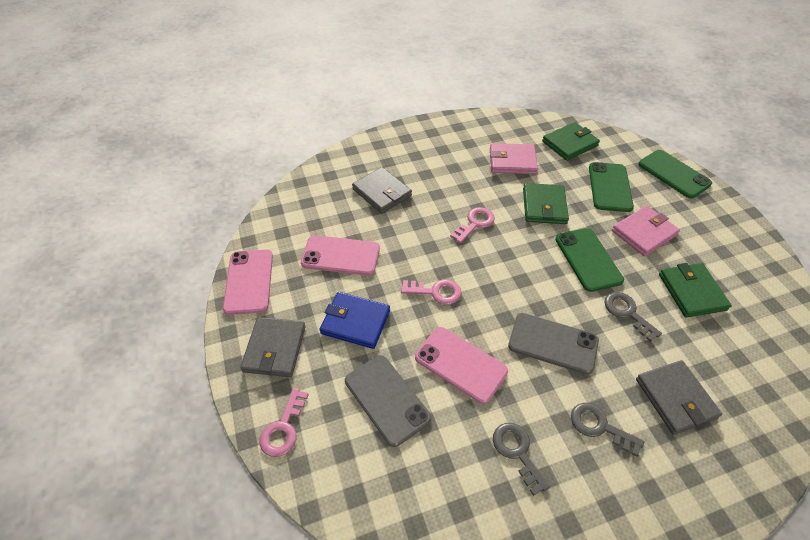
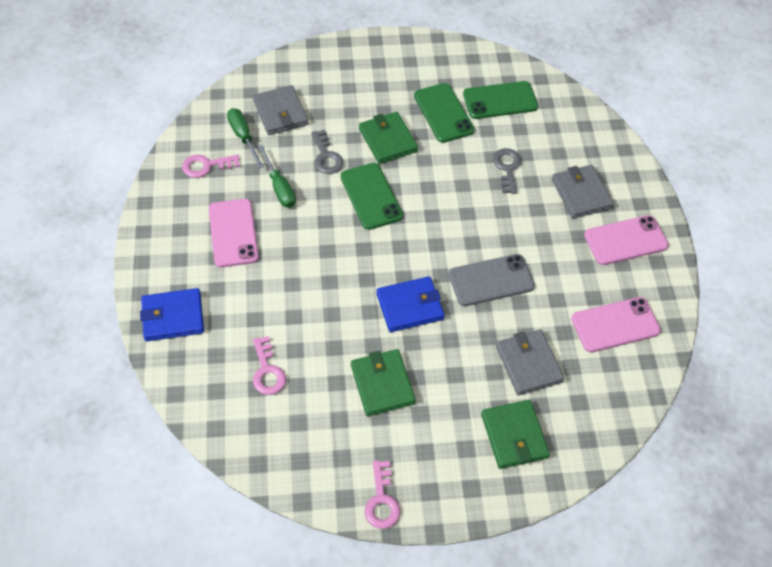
blue wallet: 1 -> 2
green screwdriver: 0 -> 2
grey key: 3 -> 2
grey phone: 2 -> 1
pink wallet: 2 -> 0

